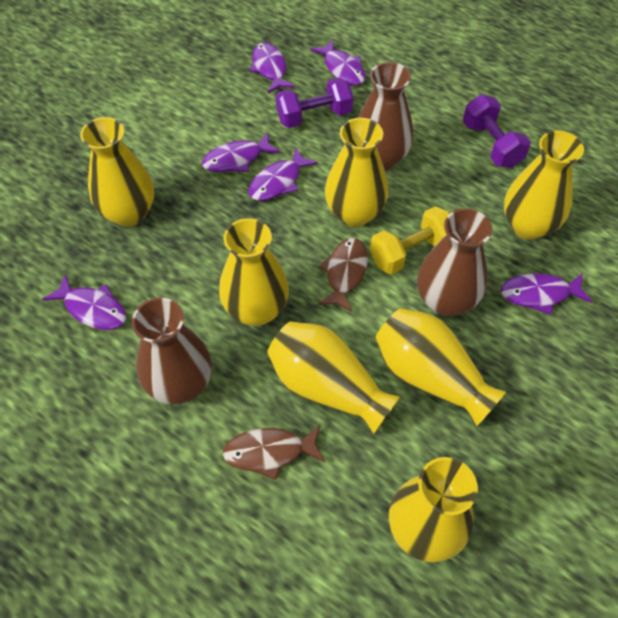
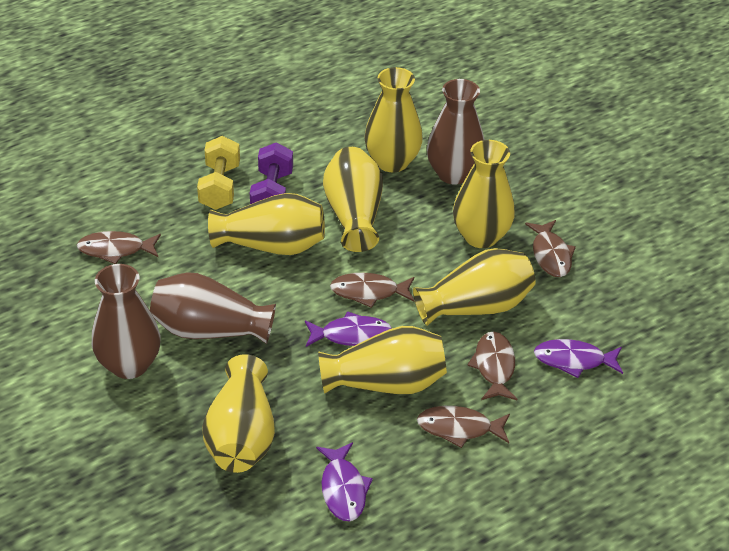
brown fish: 2 -> 5
purple dumbbell: 2 -> 1
purple fish: 6 -> 3

